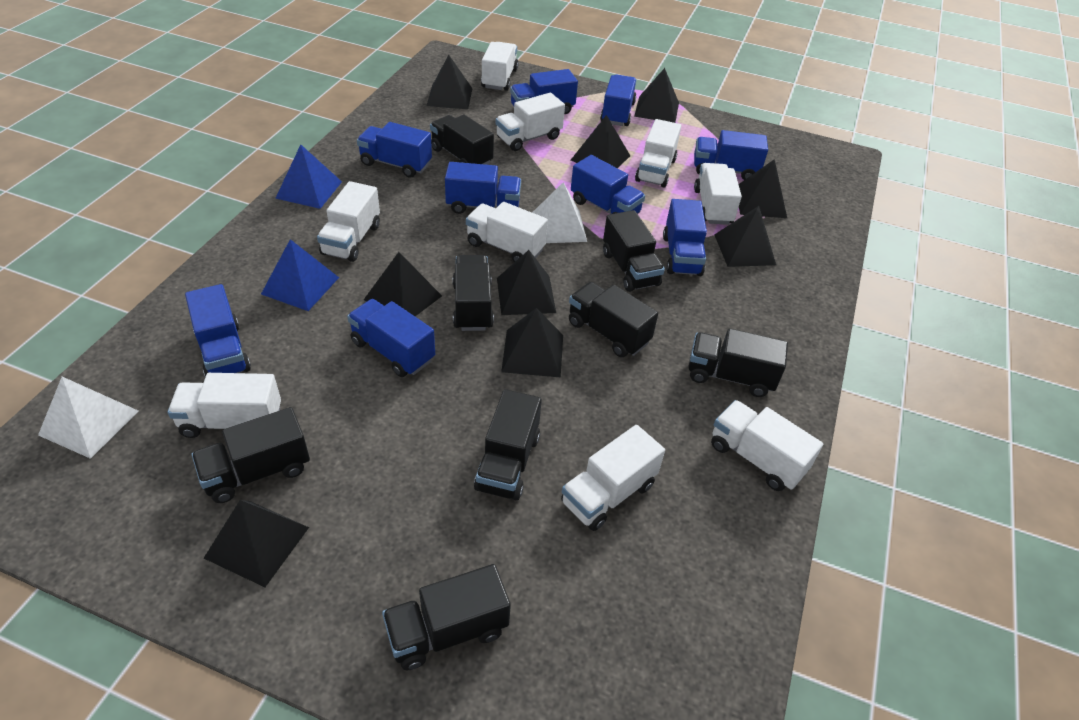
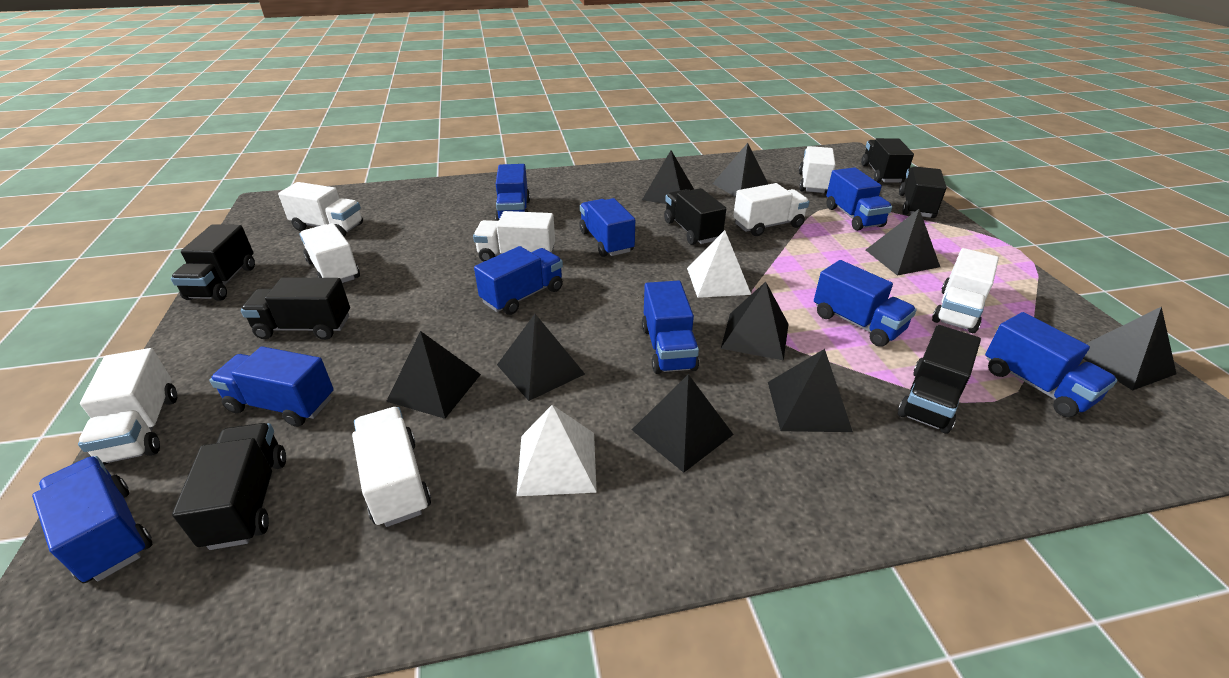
black truck: 8 -> 7
blue pyramid: 2 -> 0
white truck: 9 -> 8

